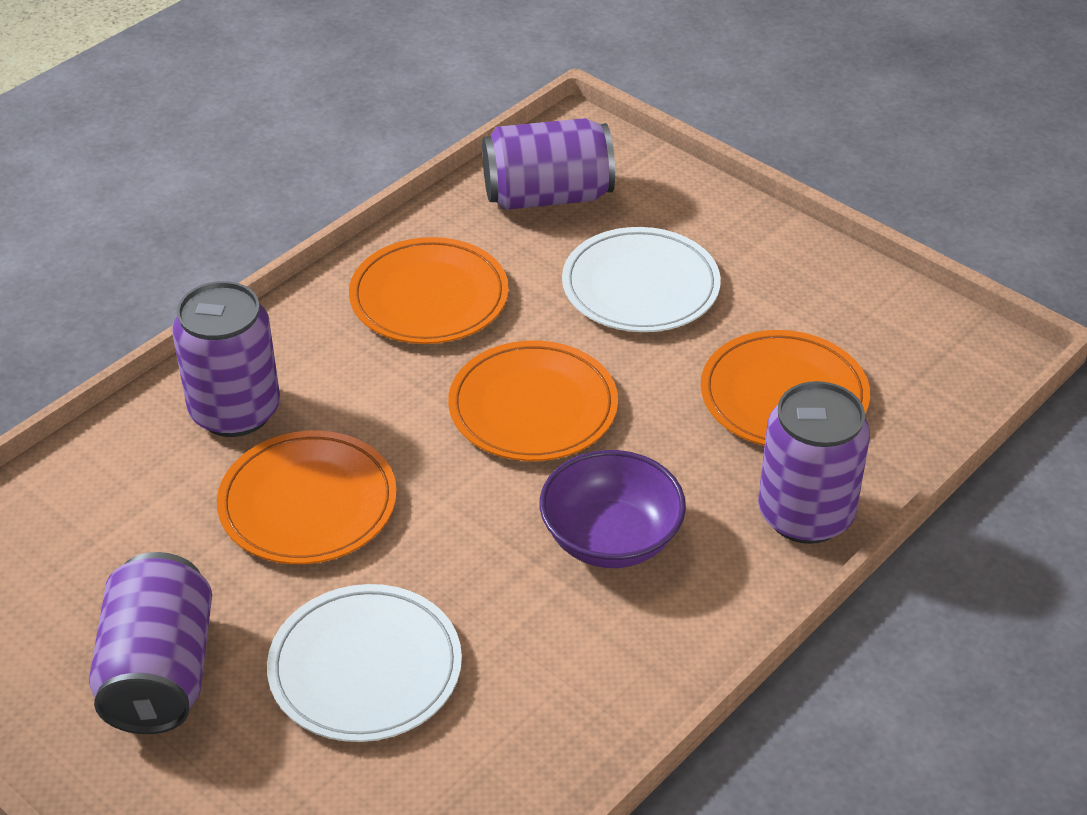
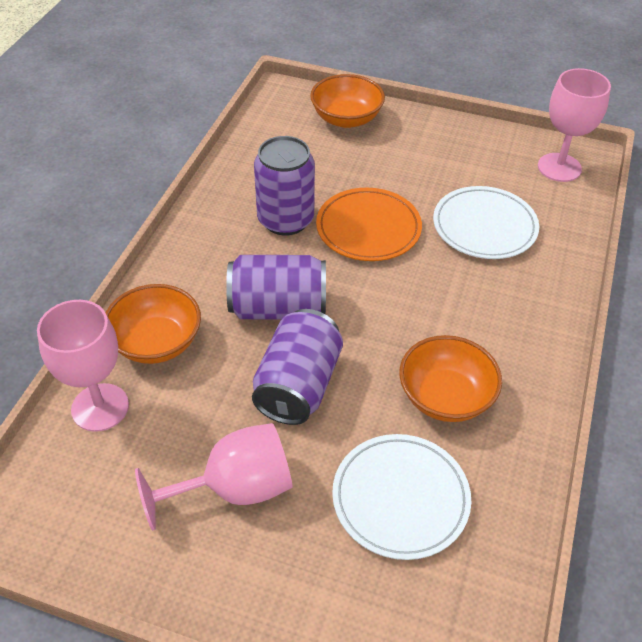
orange bowl: 0 -> 3
orange plate: 4 -> 1
pink goblet: 0 -> 3
purple bowl: 1 -> 0
purple can: 4 -> 3

